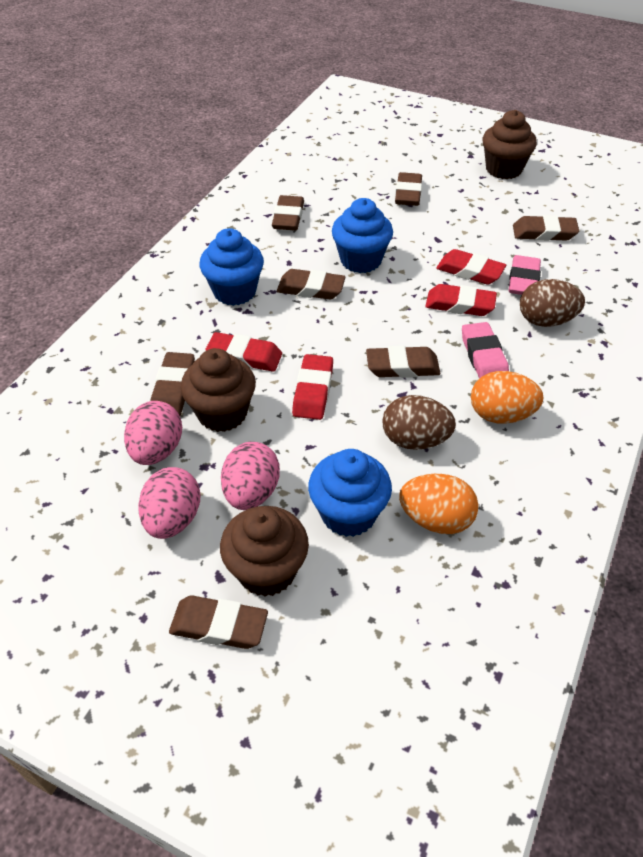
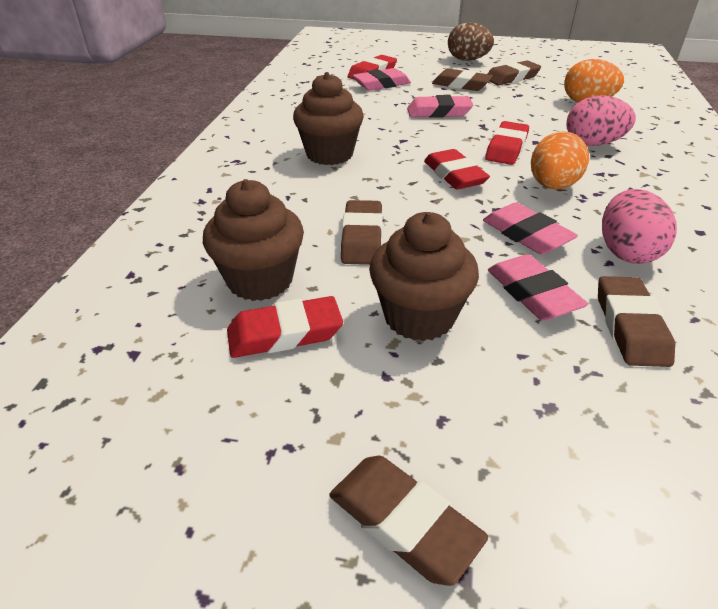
blue cupcake: 3 -> 0
brown egg: 2 -> 1
brown eraser: 7 -> 5
pink egg: 3 -> 2
pink eraser: 2 -> 4

